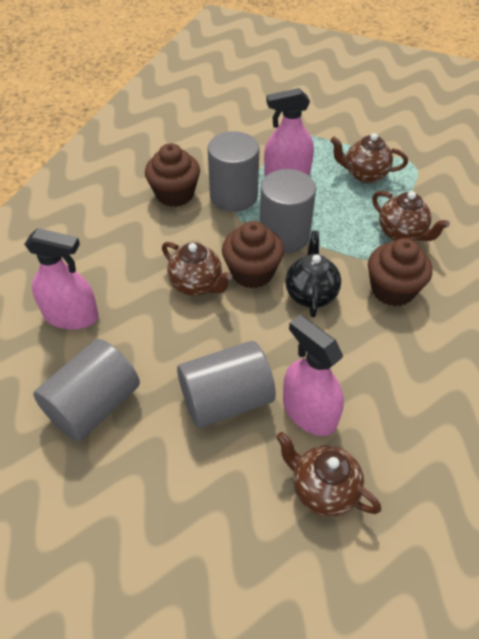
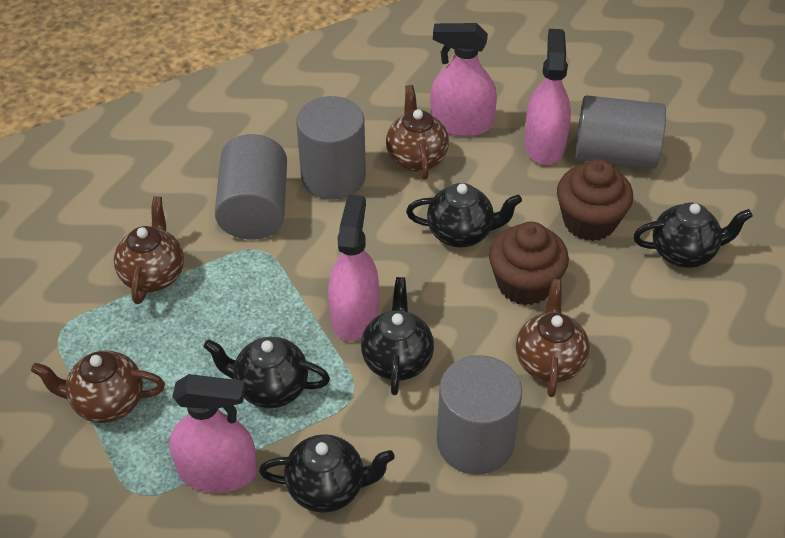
black teapot: 1 -> 5
brown cupcake: 3 -> 2
pink spray bottle: 3 -> 4

